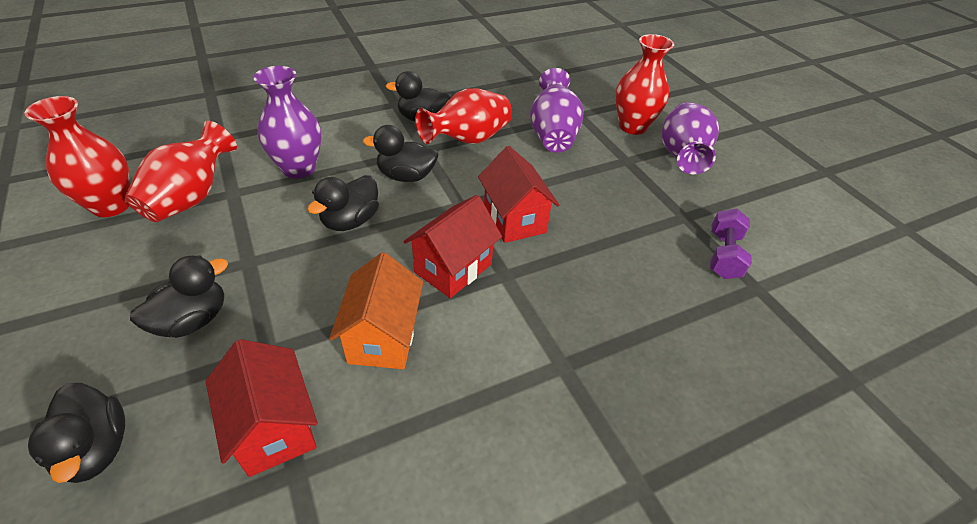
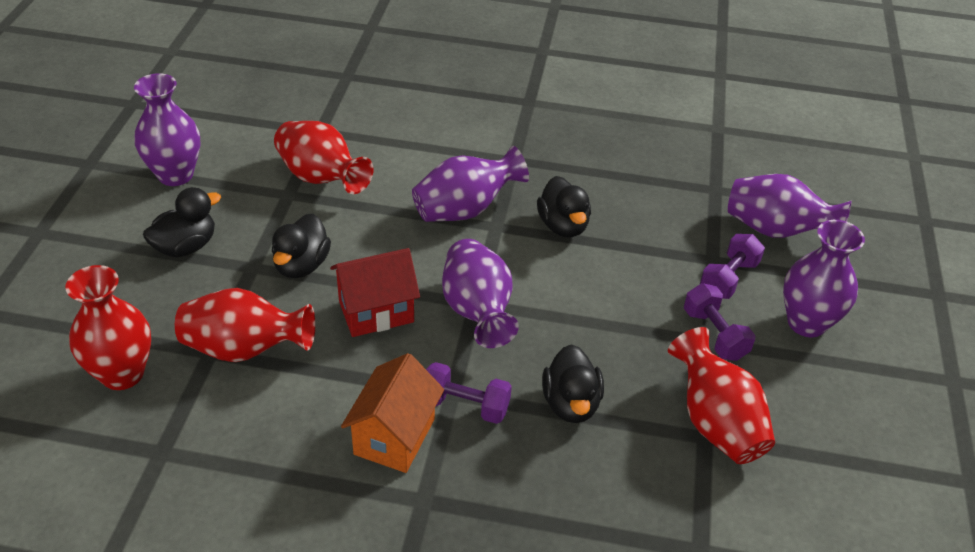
black duck: 5 -> 4
purple dumbbell: 1 -> 3
purple vase: 3 -> 5
red house: 3 -> 1

